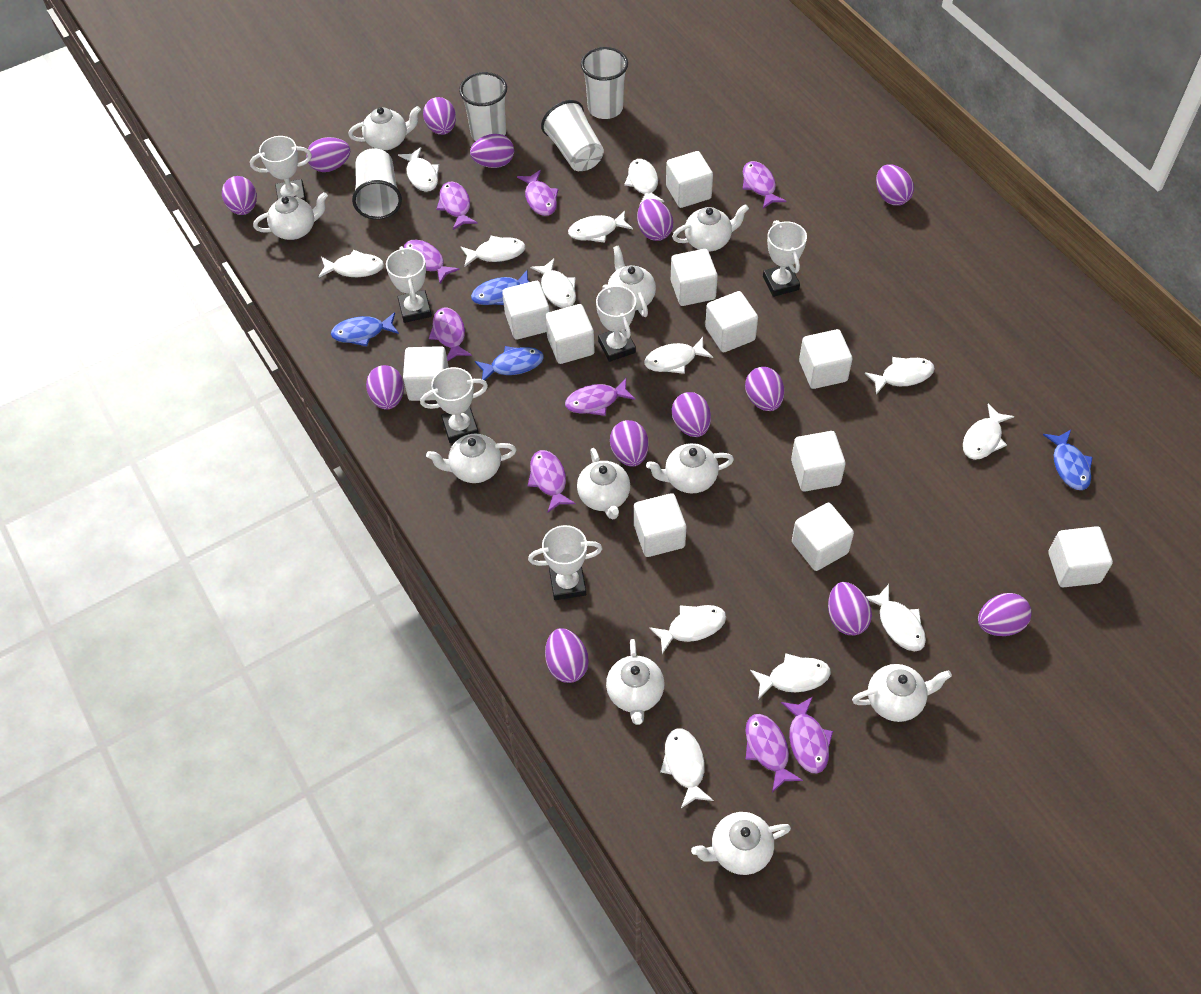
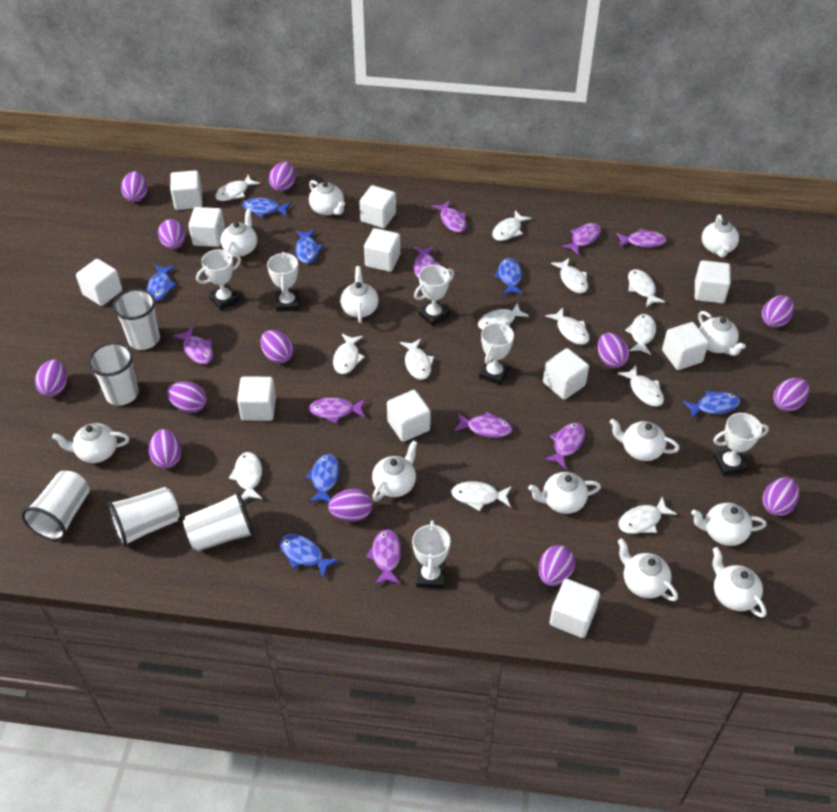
blue fish: 4 -> 7
white cup: 4 -> 5
white teapot: 10 -> 12

